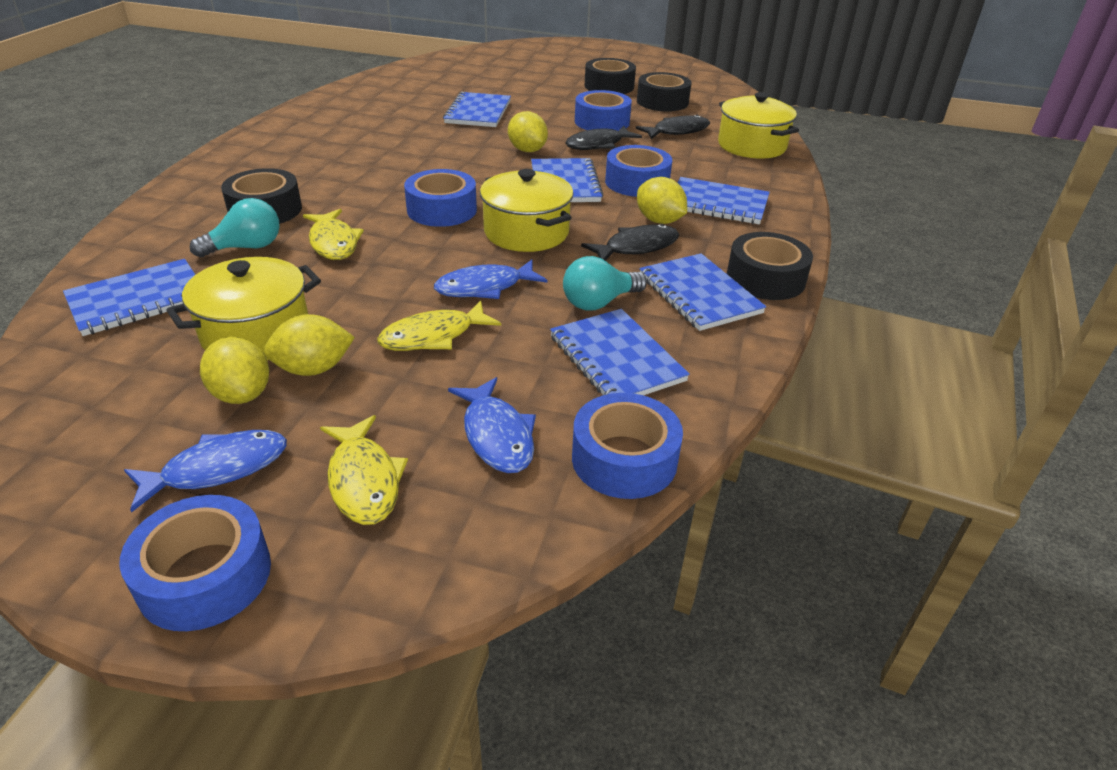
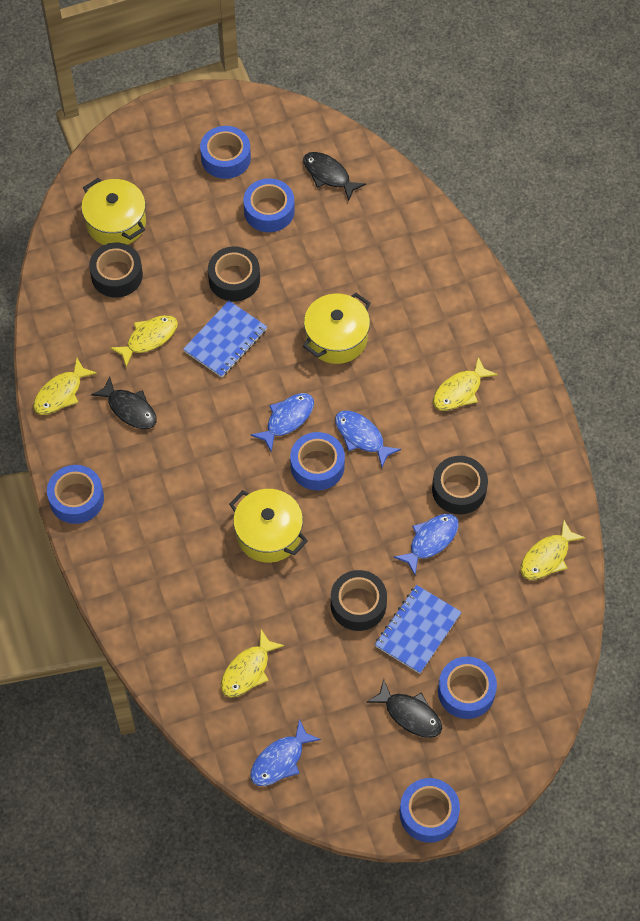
blue fish: 3 -> 4
blue notebook: 6 -> 2
blue tape: 5 -> 6
turquoise light bulb: 2 -> 0
yellow fish: 3 -> 5
yellow lemon: 4 -> 0

